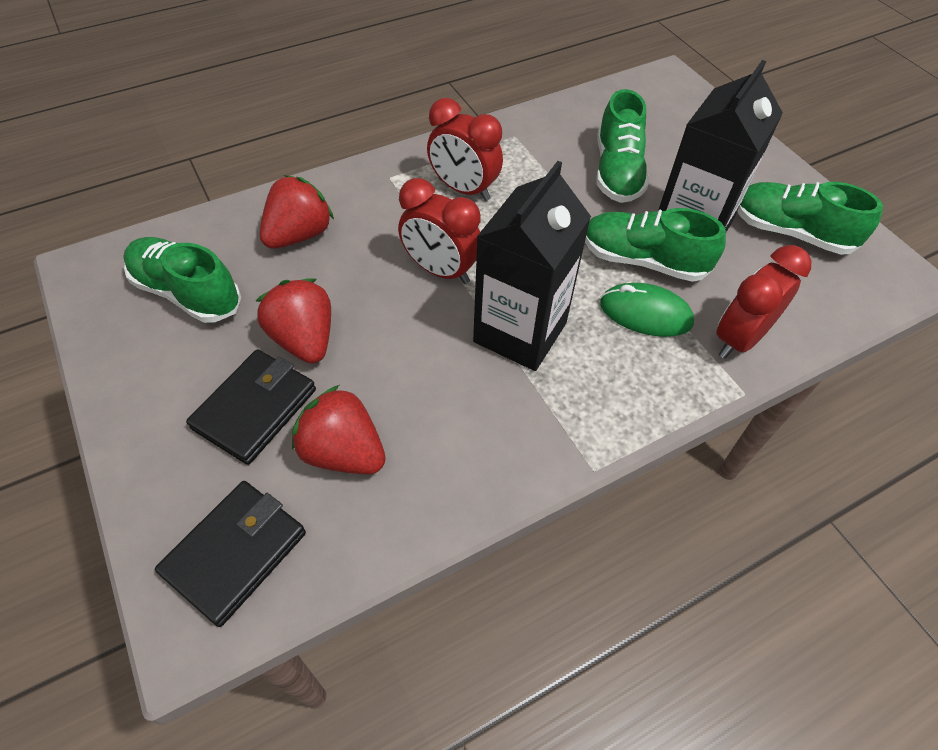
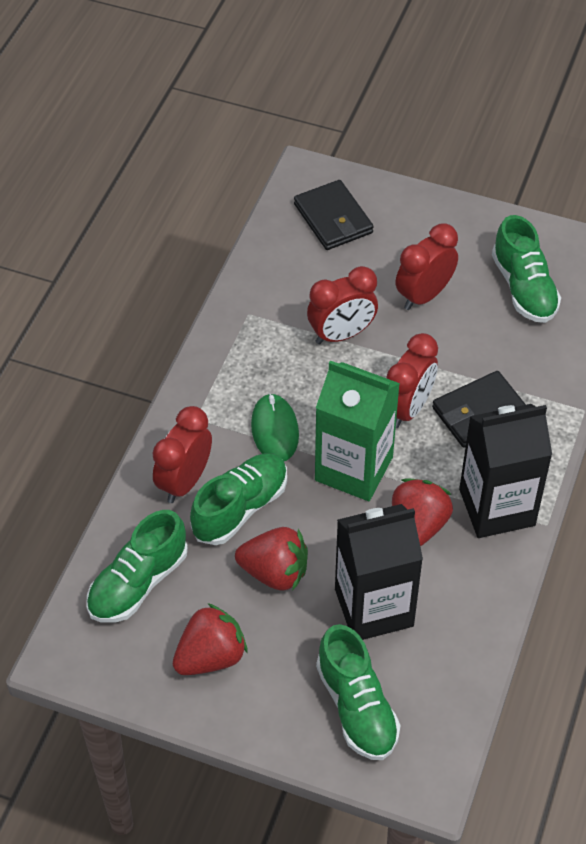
green carton: 0 -> 1
red clock: 3 -> 4

